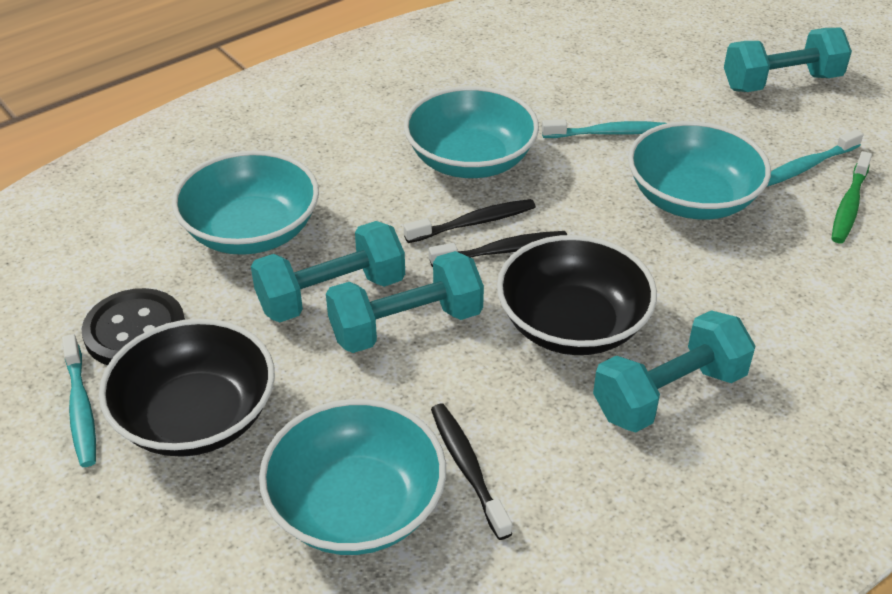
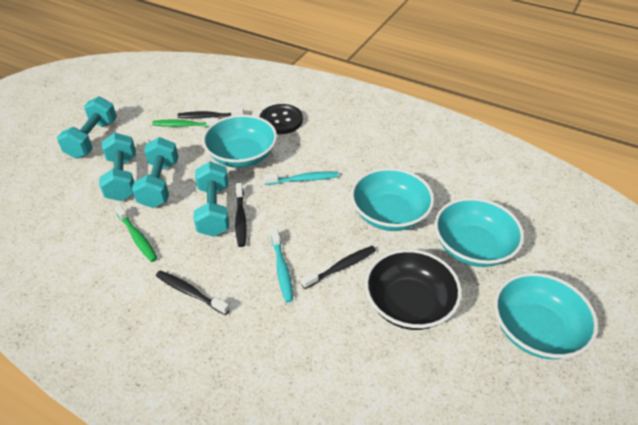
black bowl: 2 -> 1
black toothbrush: 3 -> 4
green toothbrush: 1 -> 2
turquoise toothbrush: 3 -> 2

